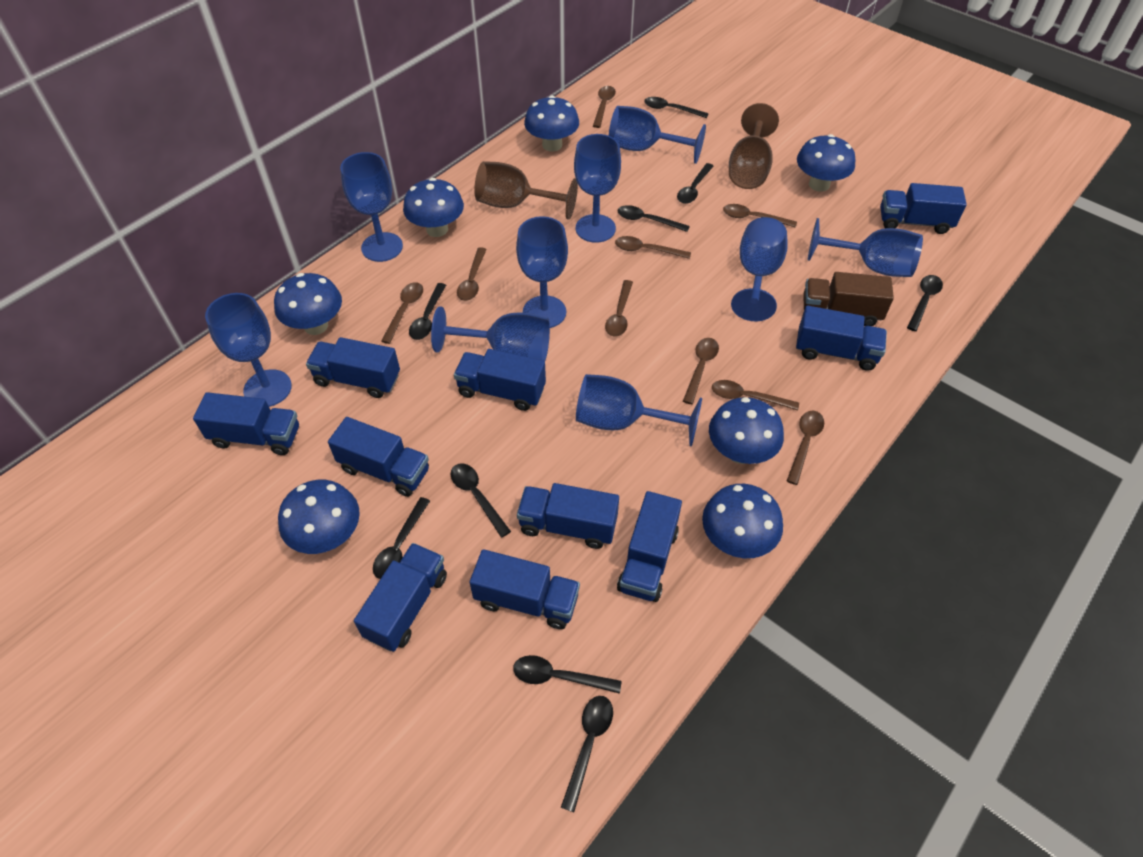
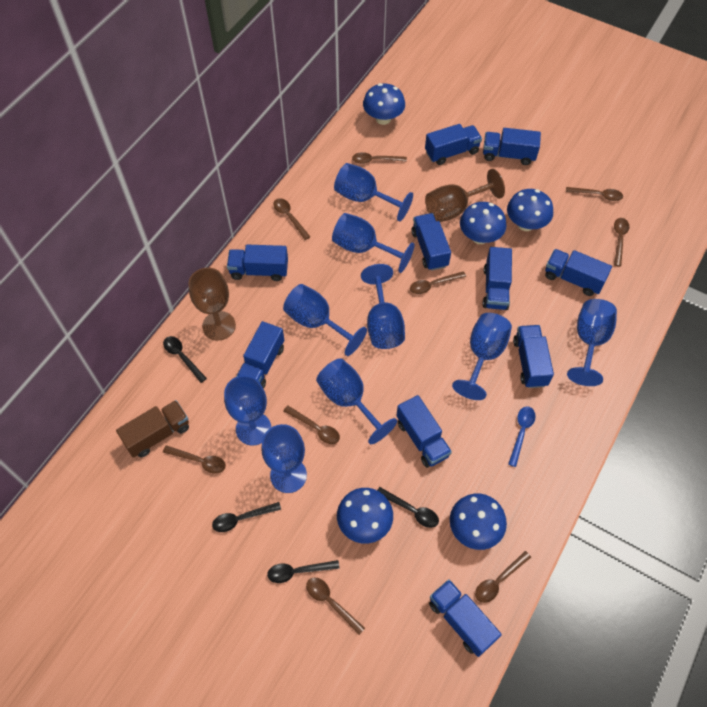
black spoon: 9 -> 4
blue mushroom: 7 -> 5
blue spoon: 0 -> 1

